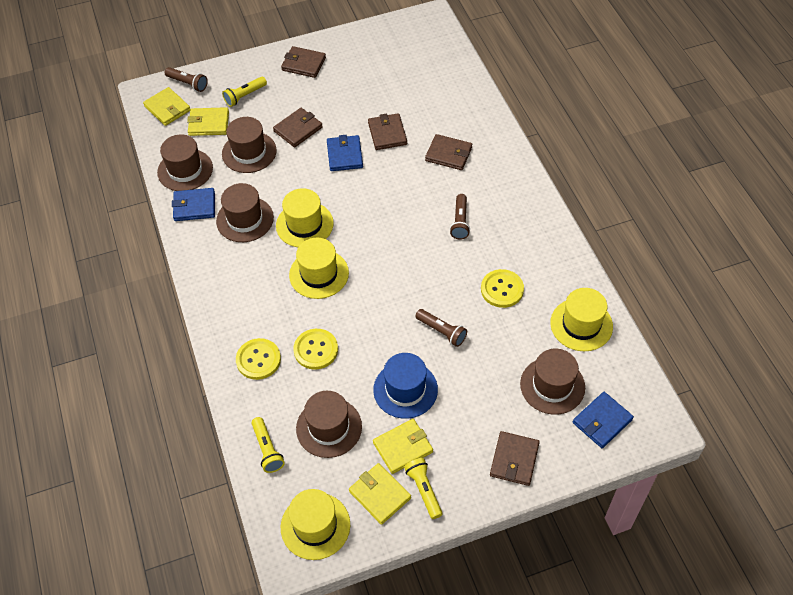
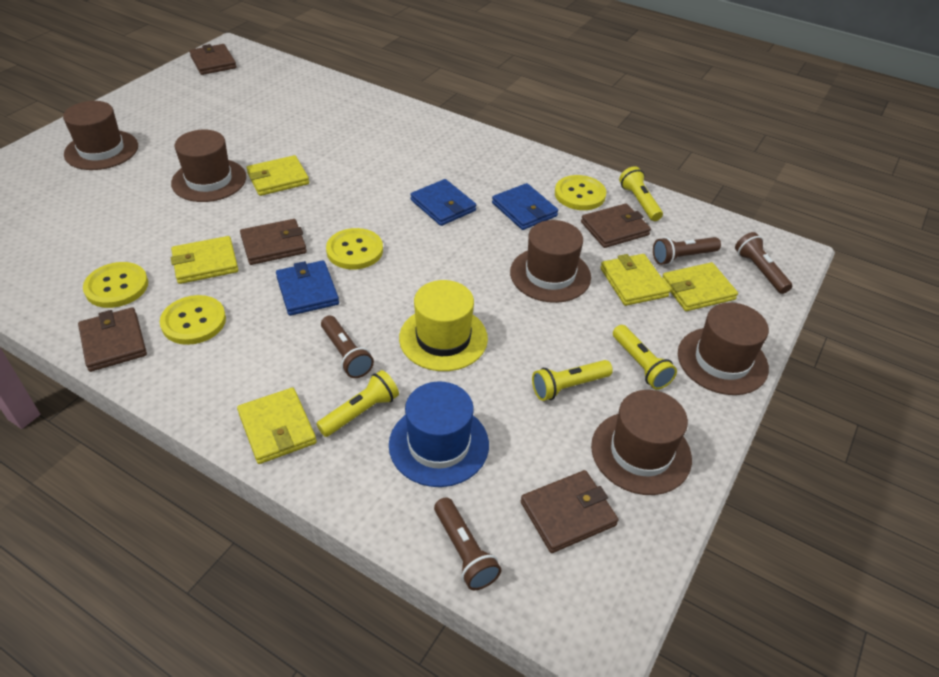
brown flashlight: 3 -> 4
yellow button: 3 -> 4
yellow flashlight: 3 -> 4
yellow hat: 4 -> 1
yellow wallet: 4 -> 5

